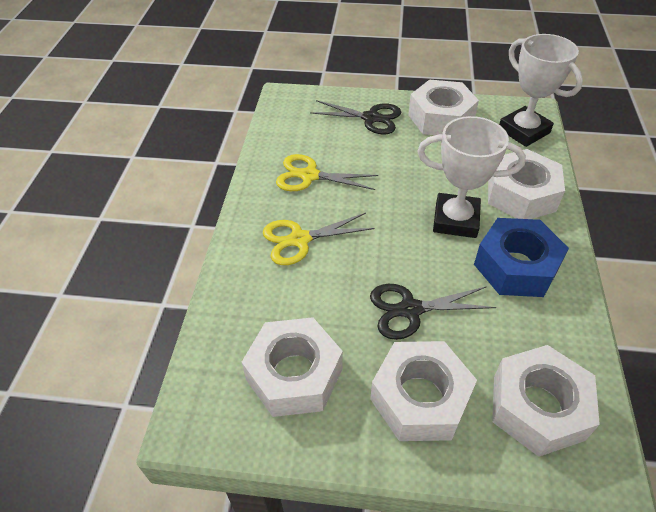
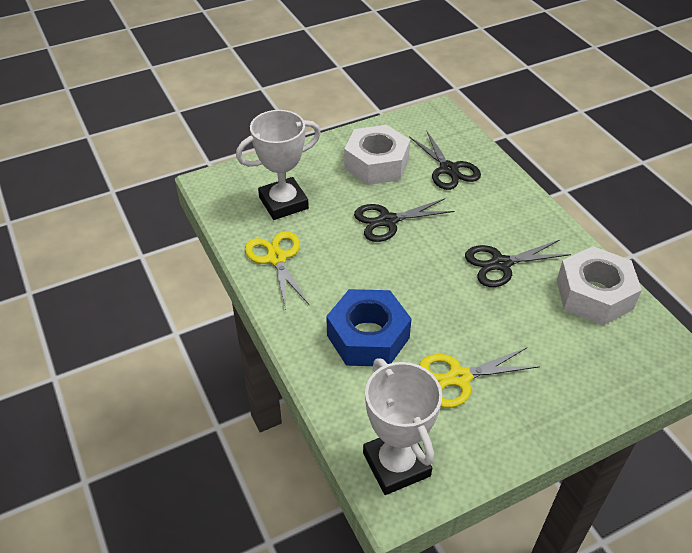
black scissors: 2 -> 3
white nut: 5 -> 2

